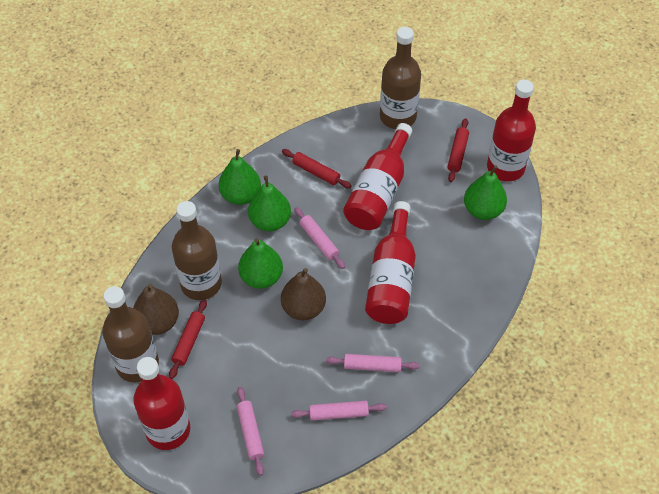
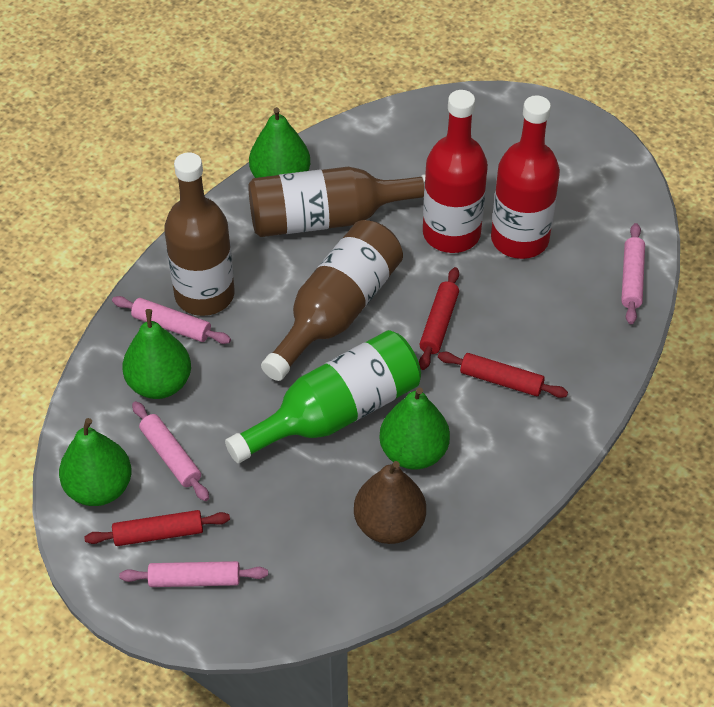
brown pear: 2 -> 1
green bottle: 0 -> 1
red bottle: 4 -> 2

